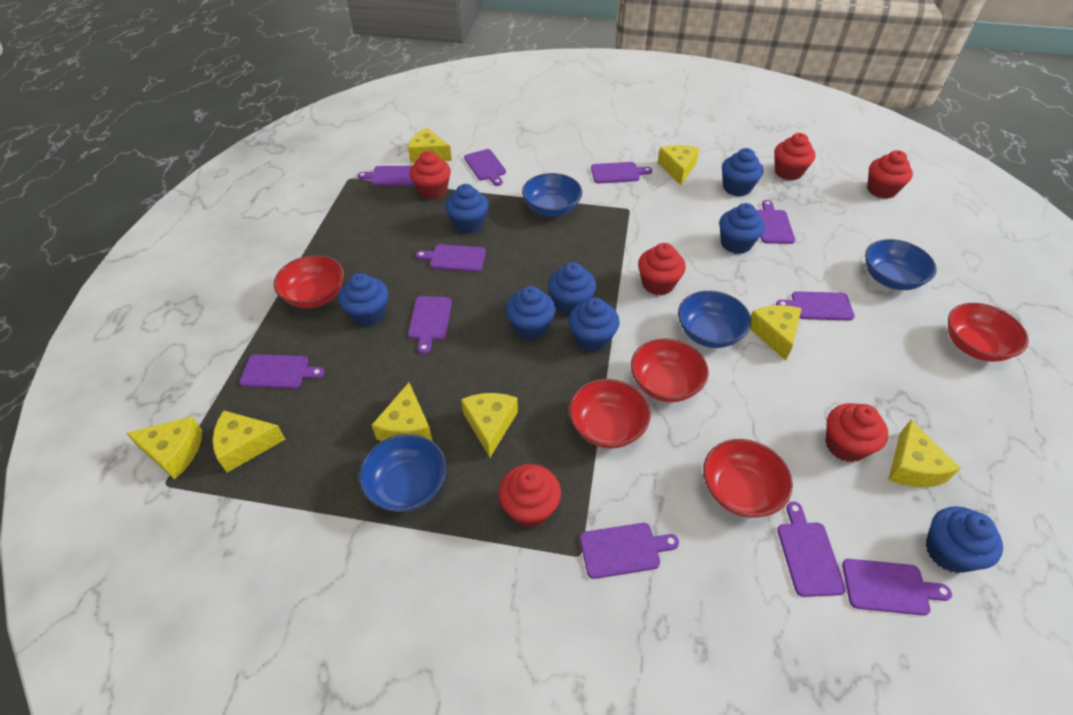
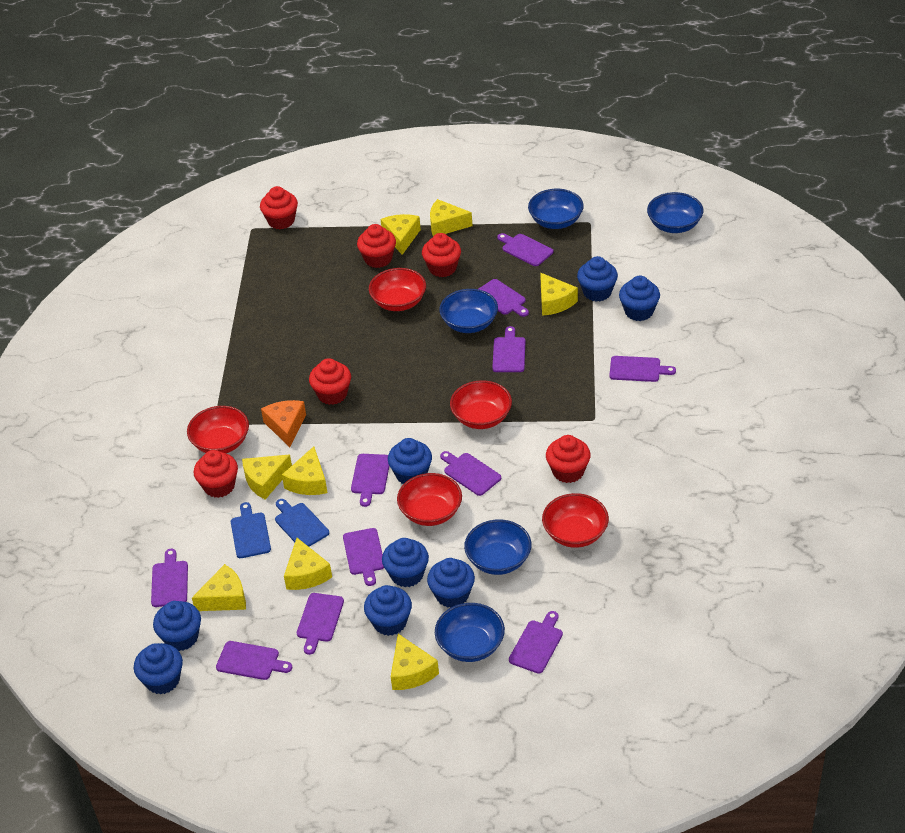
blue bowl: 4 -> 5
blue cutting board: 0 -> 2
orange cheese: 0 -> 1

